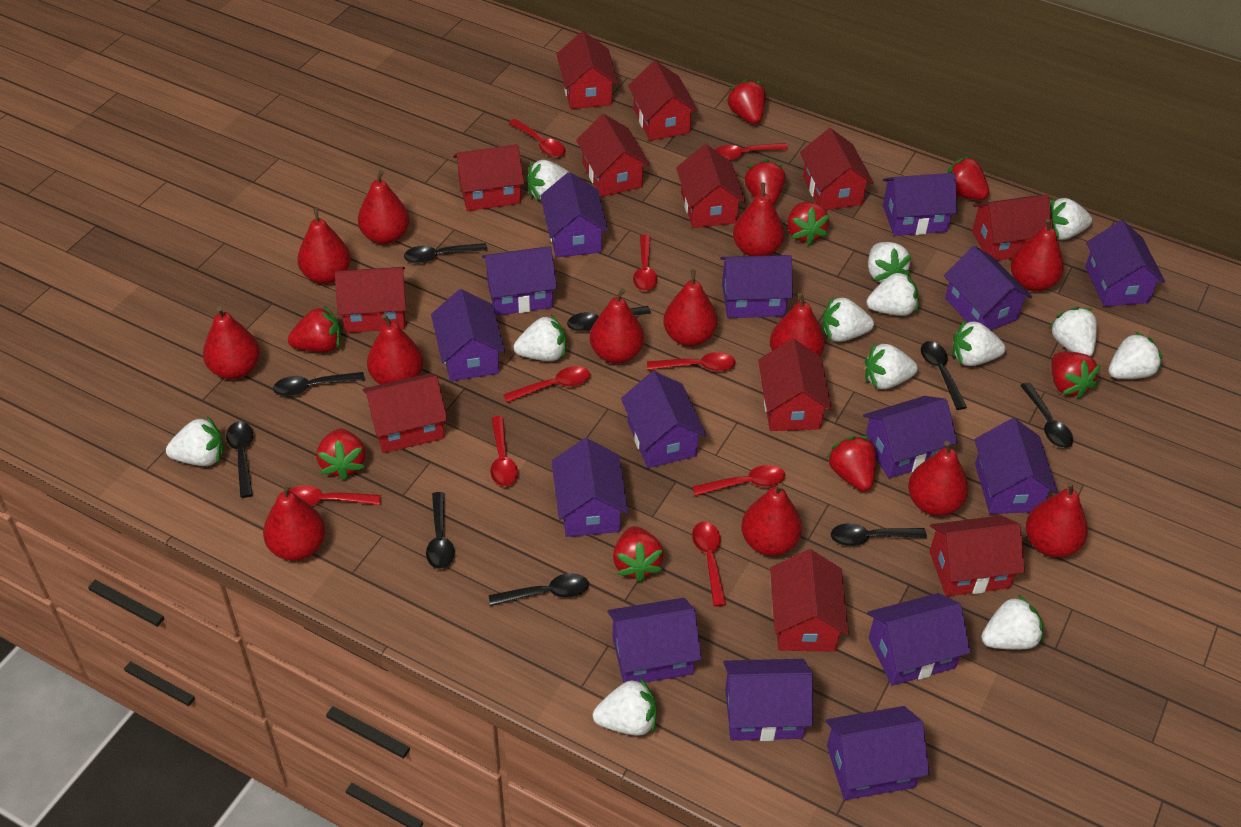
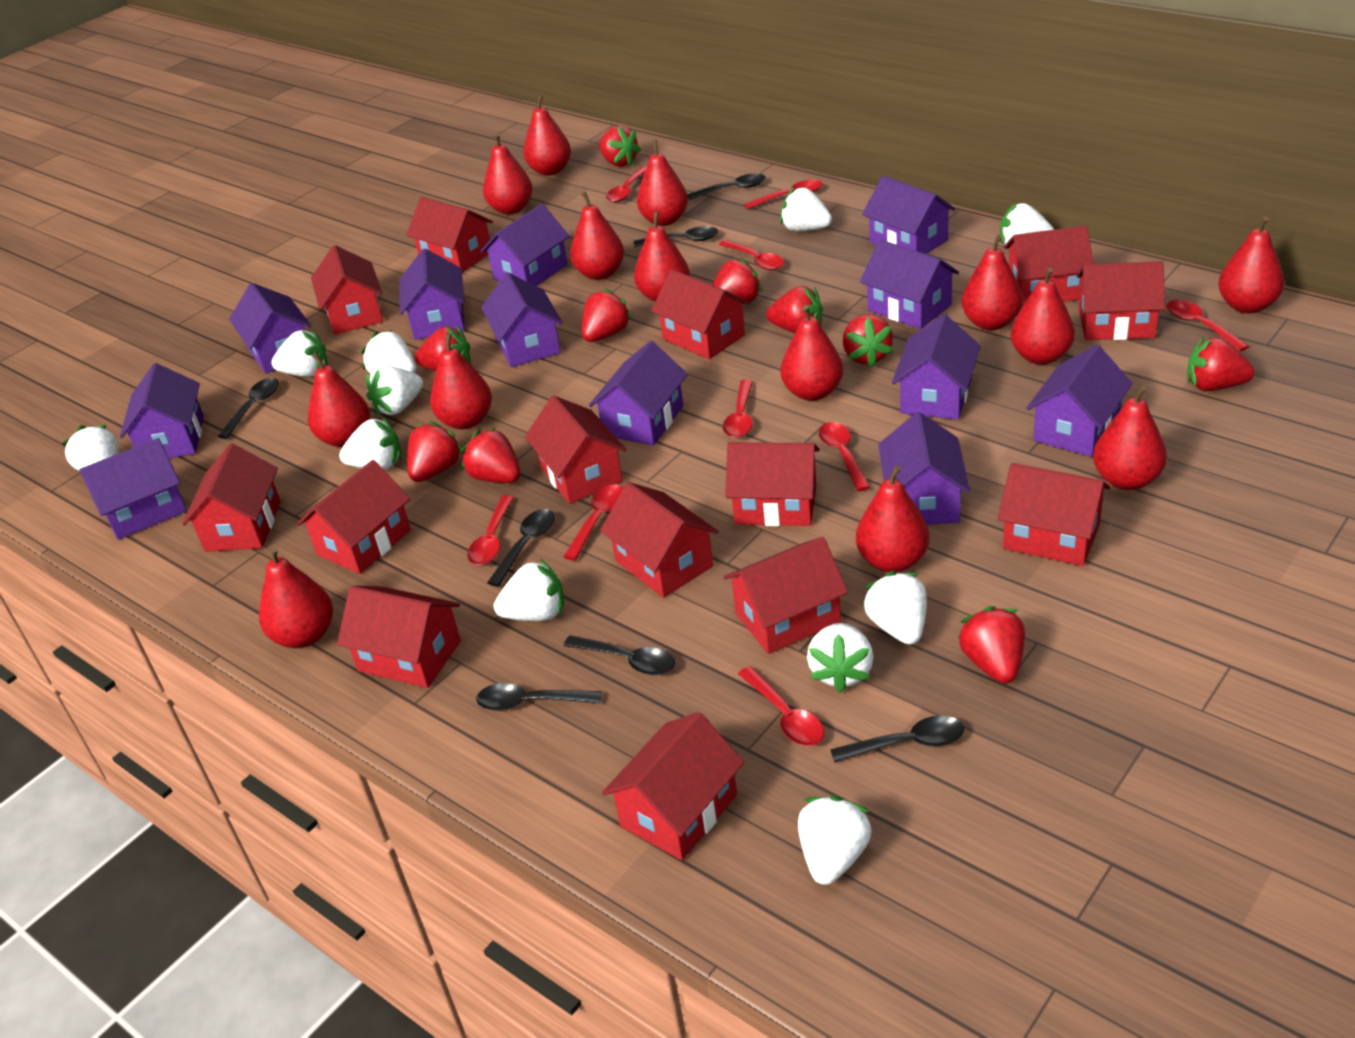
black spoon: 9 -> 7
purple house: 15 -> 12
red house: 12 -> 14
red pear: 13 -> 14
red strawberry: 9 -> 10
white strawberry: 13 -> 11

